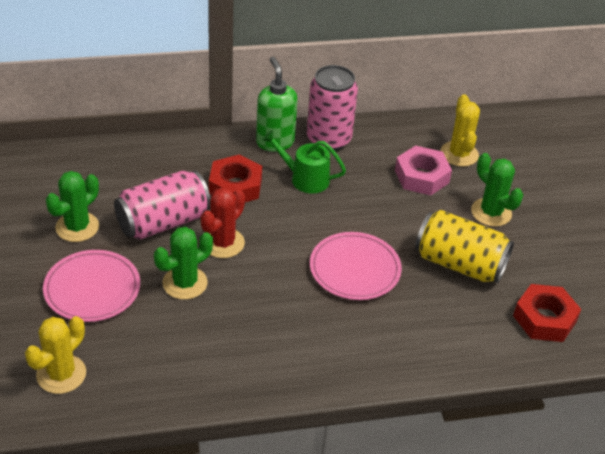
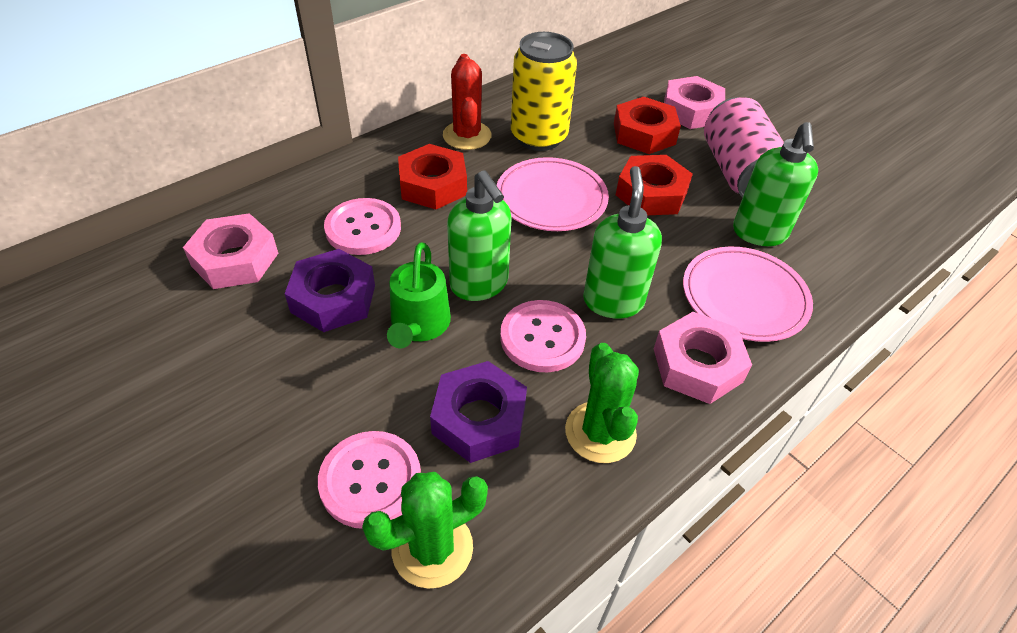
green cactus: 3 -> 2
green soap dispenser: 1 -> 3
pink button: 0 -> 3
pink can: 2 -> 1
pink nut: 1 -> 3
purple nut: 0 -> 2
red nut: 2 -> 3
yellow cactus: 2 -> 0

